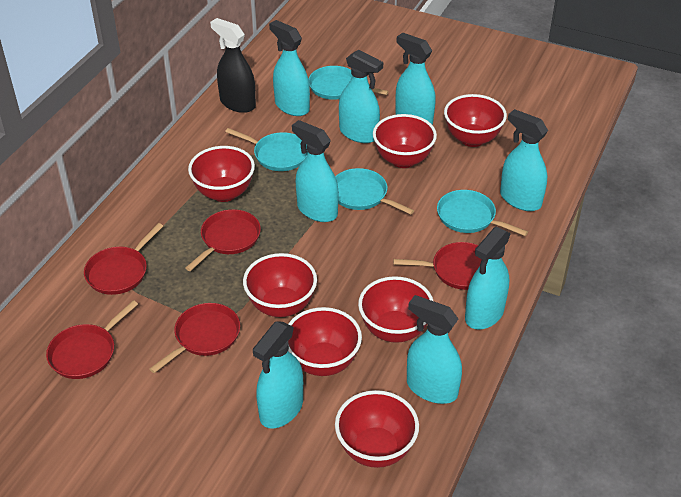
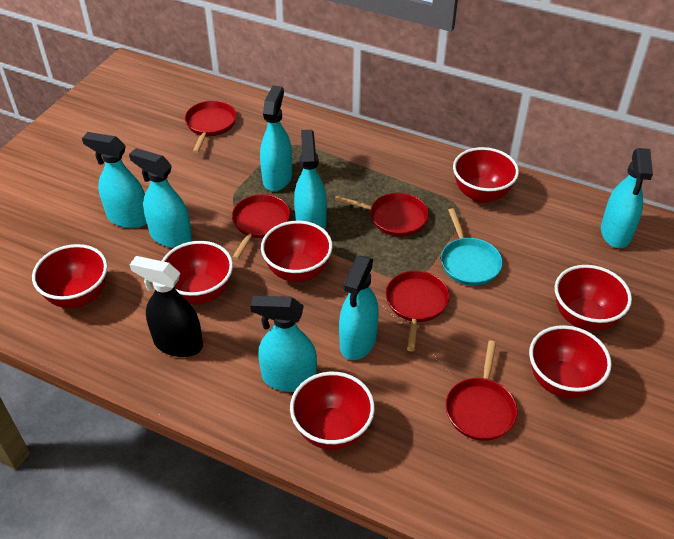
turquoise pan: 4 -> 1
turquoise spray bottle: 8 -> 7

